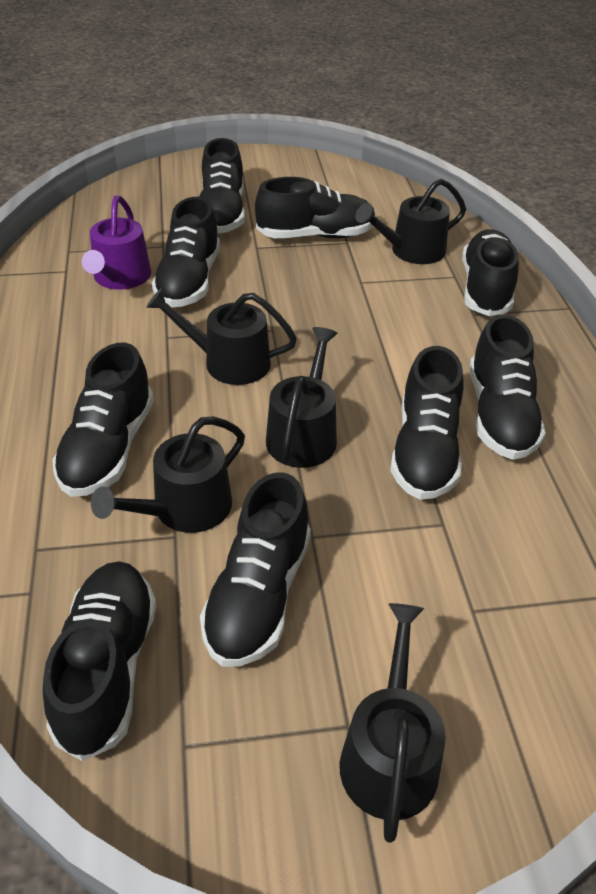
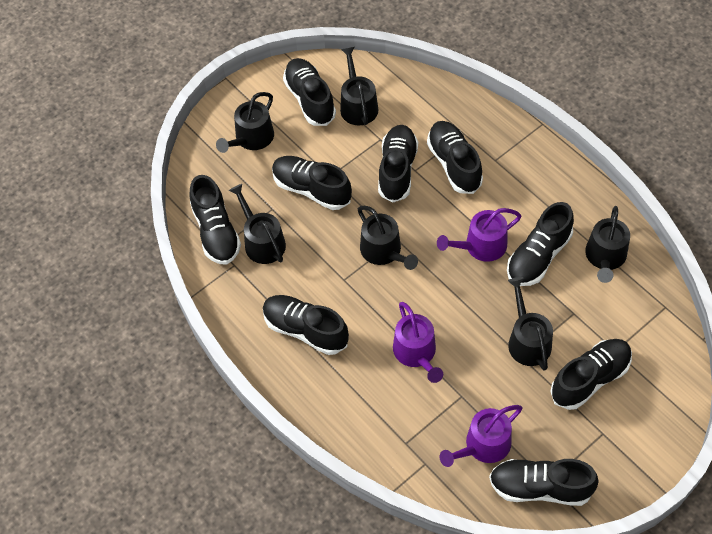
black watering can: 5 -> 6
purple watering can: 1 -> 3

